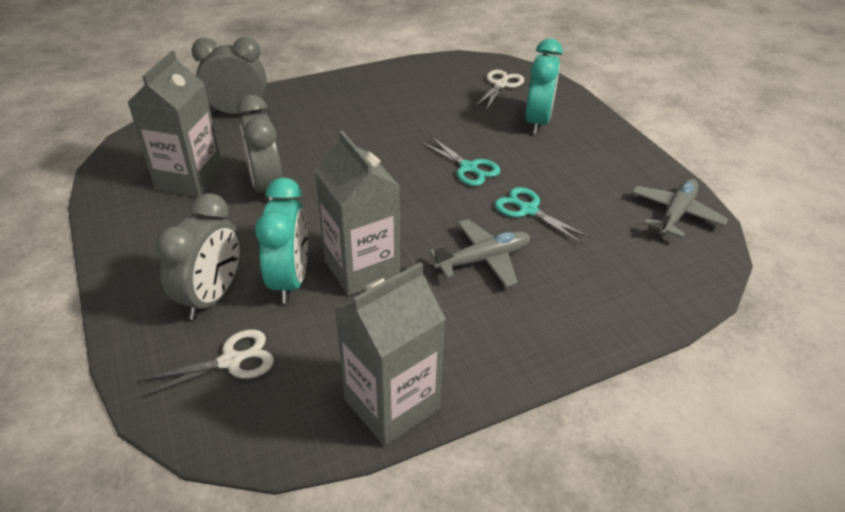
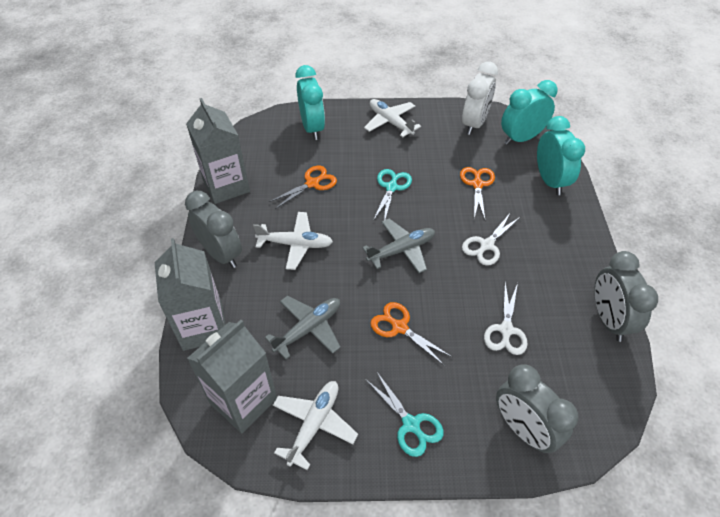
orange scissors: 0 -> 3
turquoise clock: 2 -> 3
white clock: 0 -> 1
white plane: 0 -> 3

